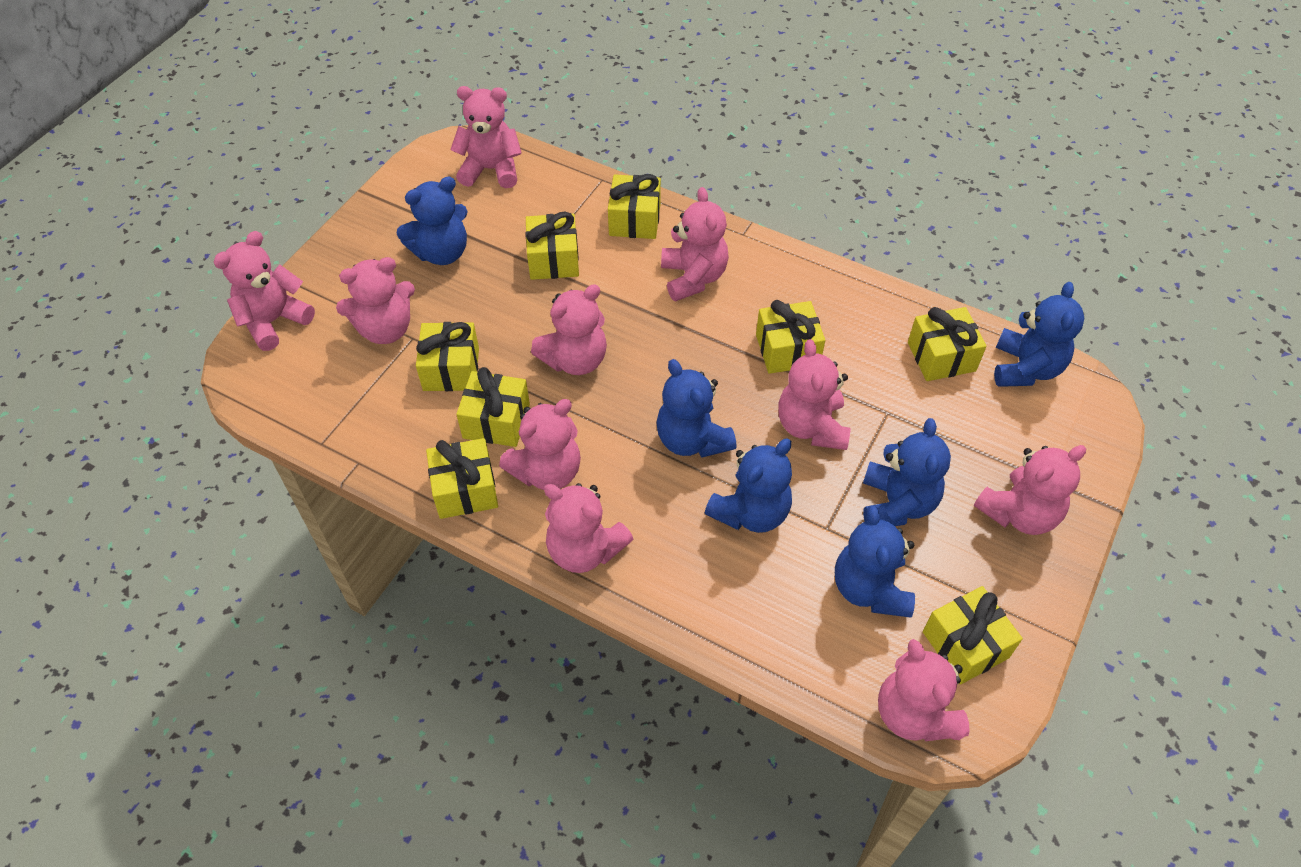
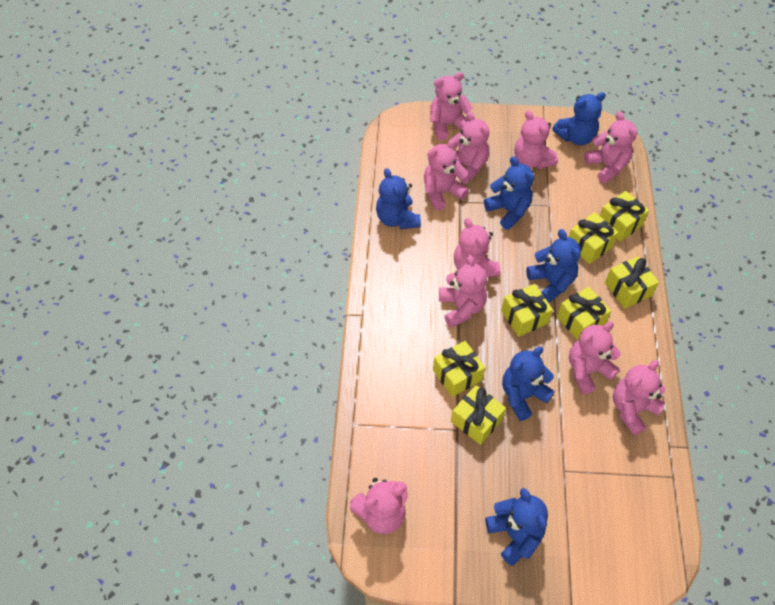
yellow gift: 8 -> 7

